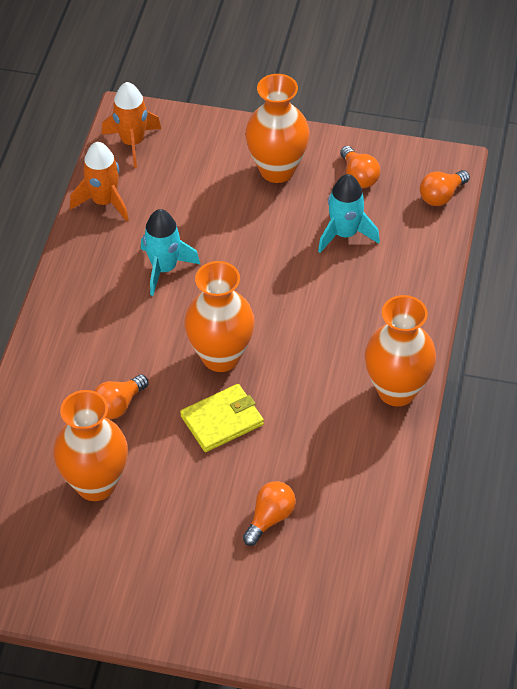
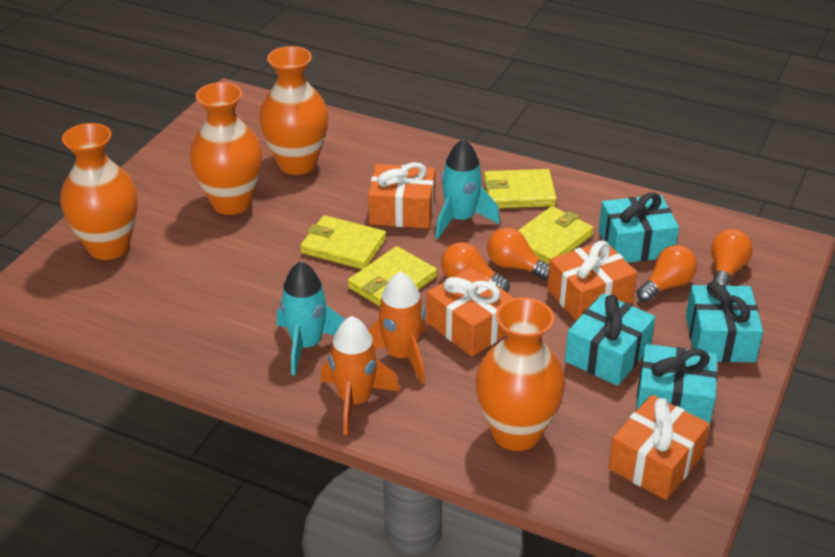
orange gift: 0 -> 4
turquoise gift: 0 -> 4
yellow wallet: 1 -> 4

